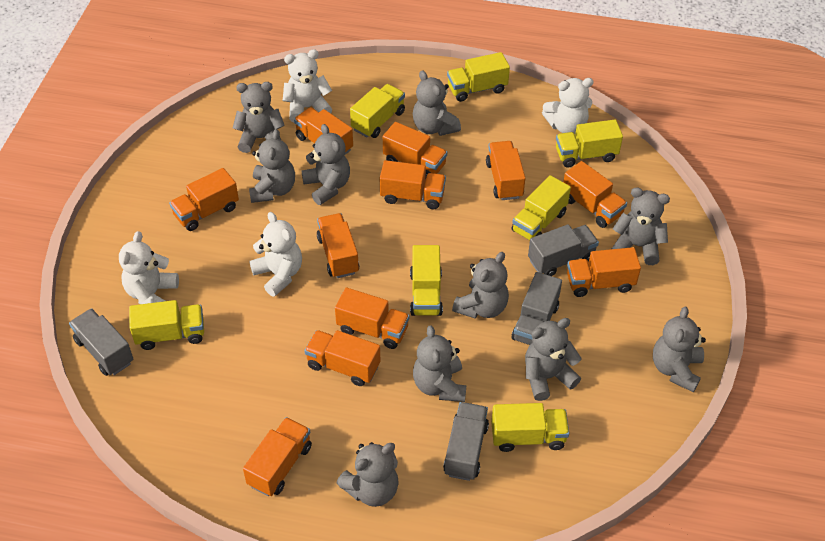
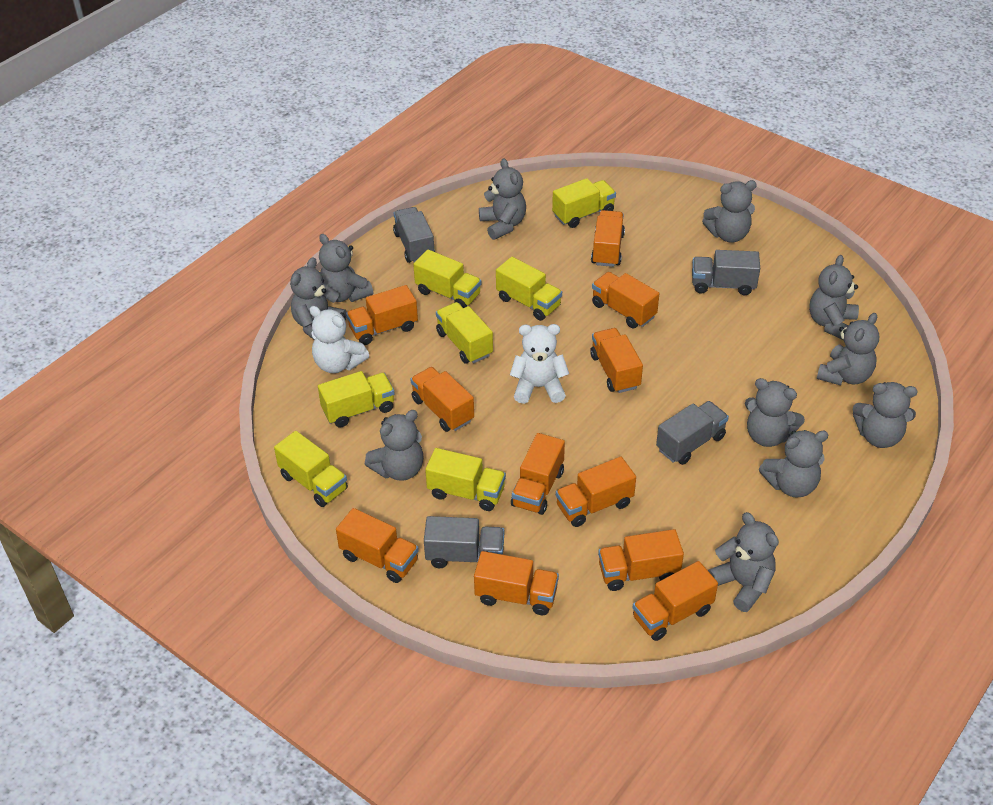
grey teddy bear: 10 -> 11
white teddy bear: 4 -> 2

